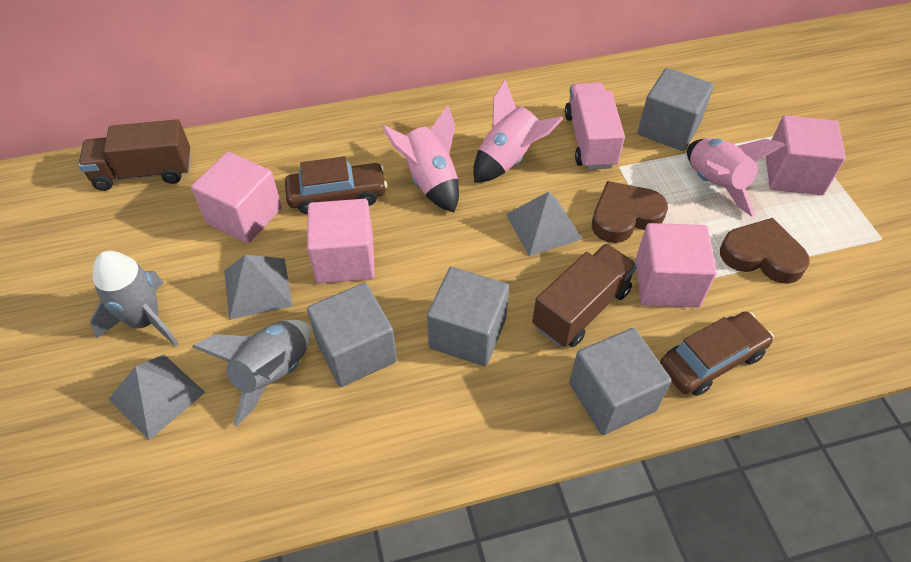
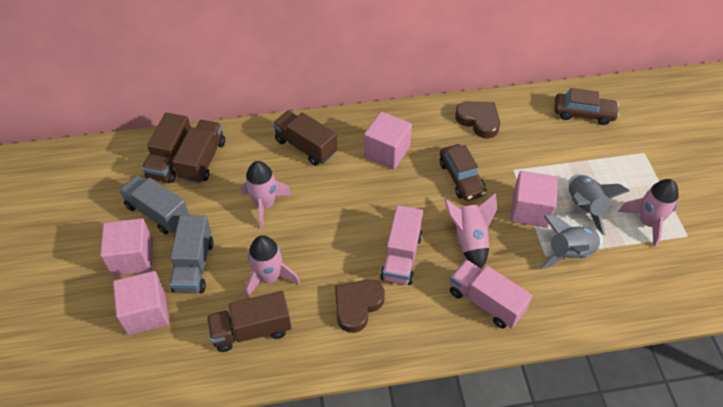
brown truck: 2 -> 4
grey cube: 4 -> 0
grey pyramid: 3 -> 0
grey truck: 0 -> 2
pink rocket: 3 -> 4
pink truck: 1 -> 2

